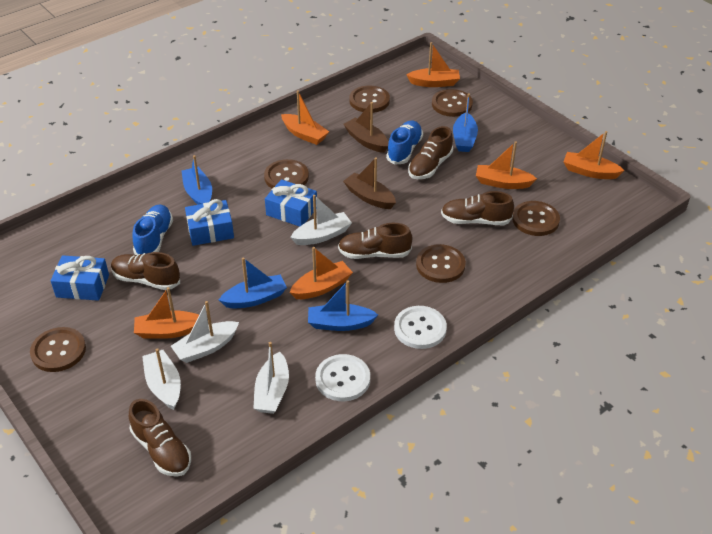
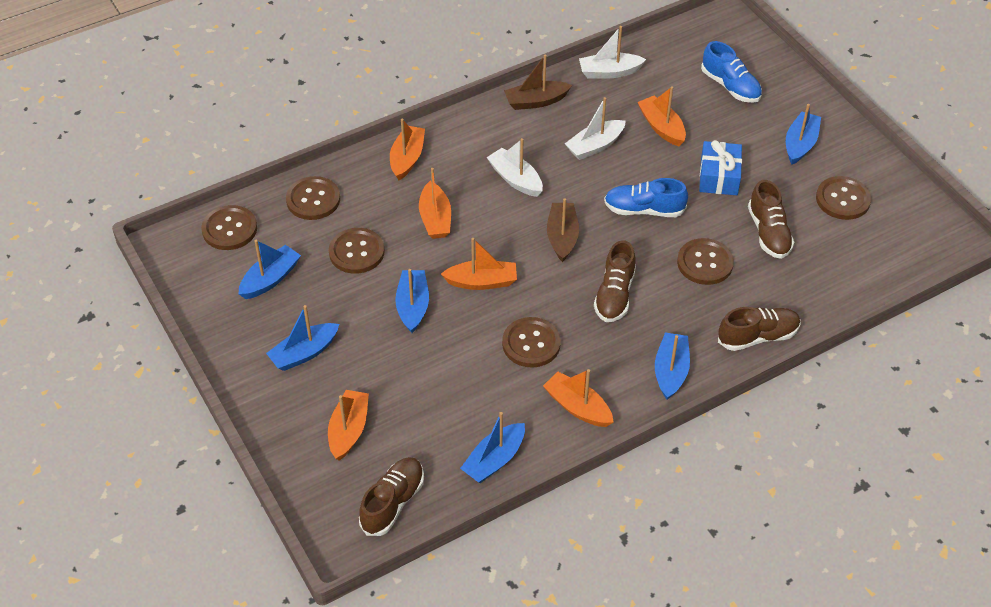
blue boat: 4 -> 6
blue gift: 3 -> 1
brown shoe: 5 -> 4
white boat: 4 -> 3
white button: 2 -> 0

